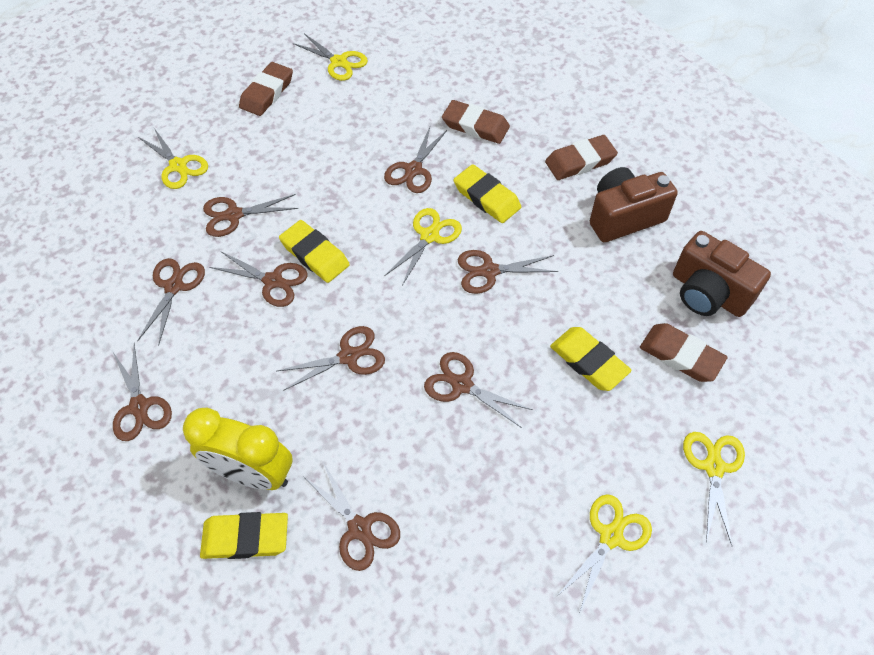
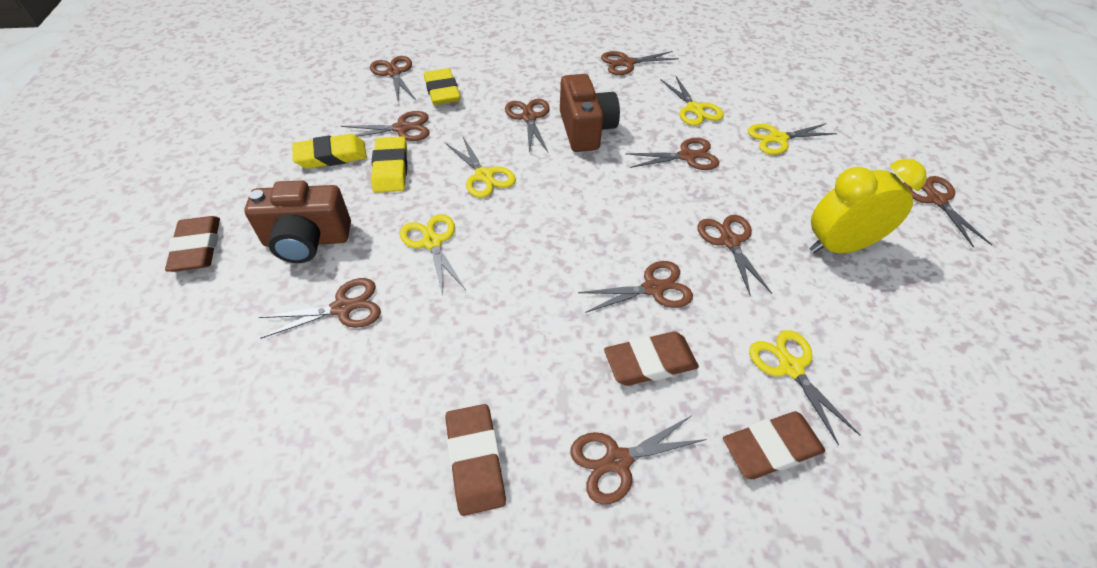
brown scissors: 9 -> 10
yellow eraser: 4 -> 3

